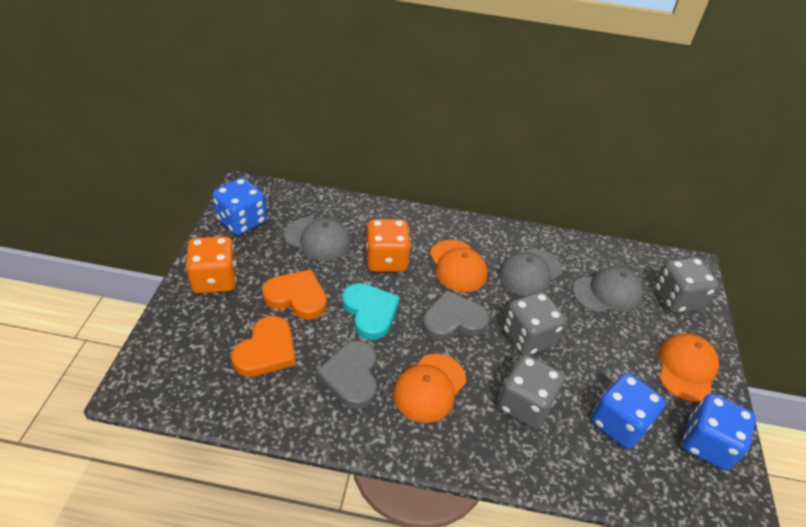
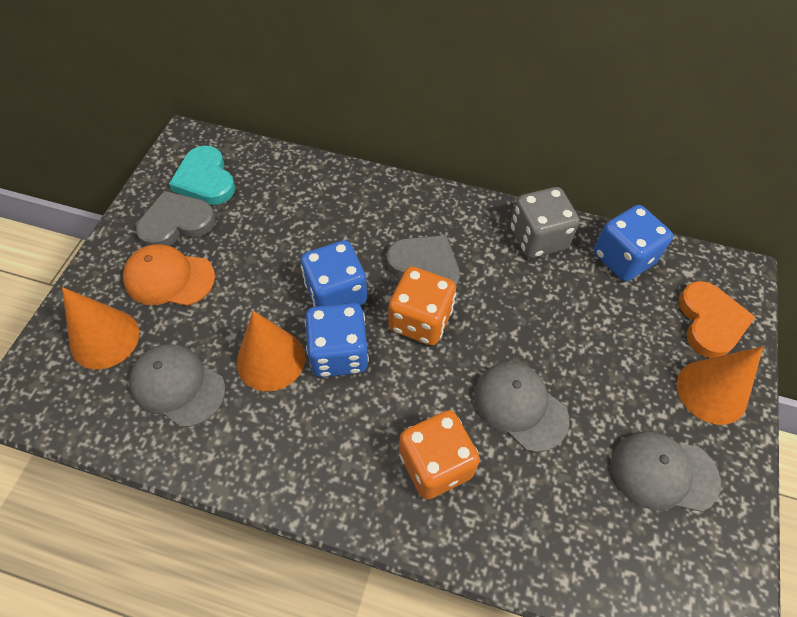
grey dice: 3 -> 1
orange cap: 3 -> 1
orange cone: 0 -> 3
orange heart: 2 -> 1

